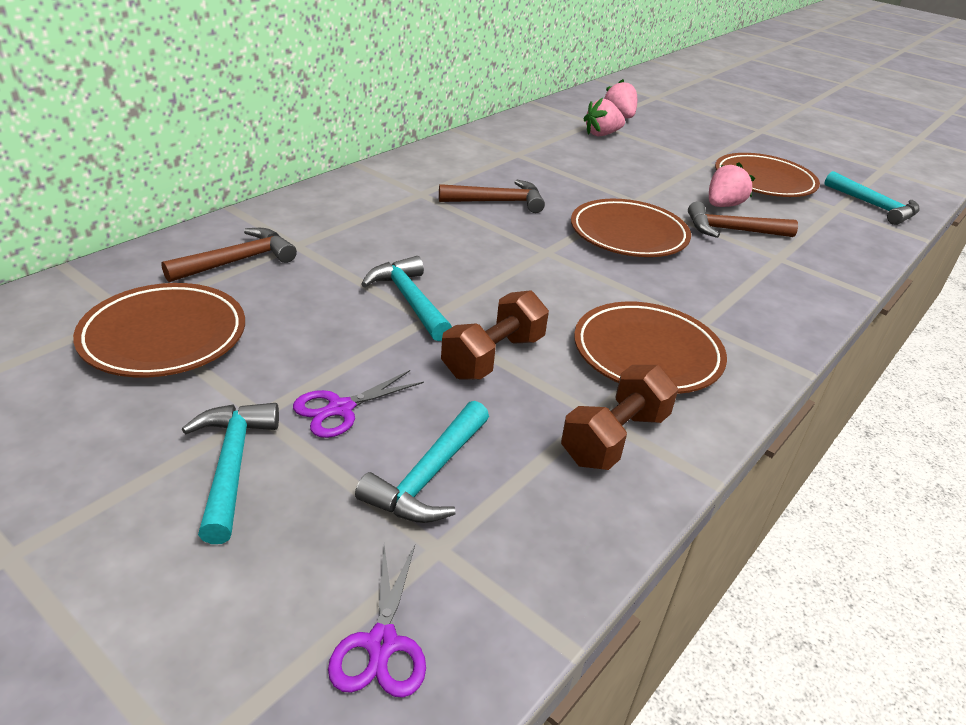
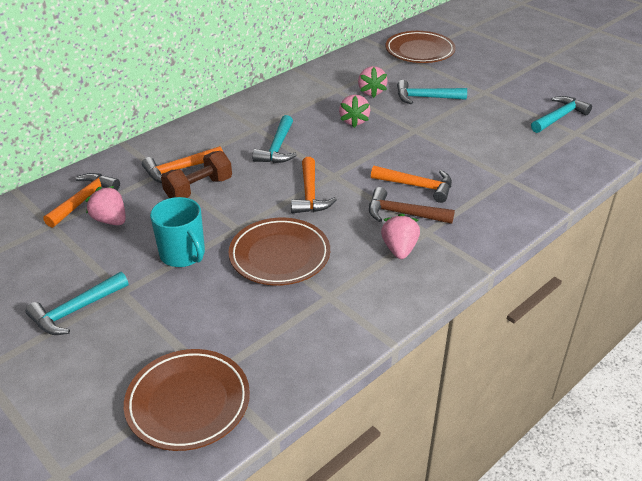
brown dumbbell: 2 -> 1
brown hammer: 3 -> 1
brown plate: 4 -> 3
orange hammer: 0 -> 4
pink strawberry: 3 -> 4
purple scissors: 2 -> 0
turquoise mug: 0 -> 1

